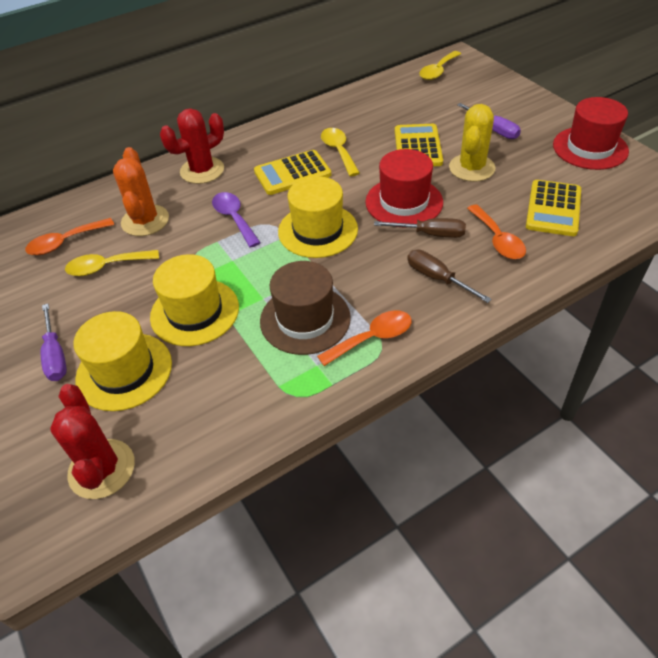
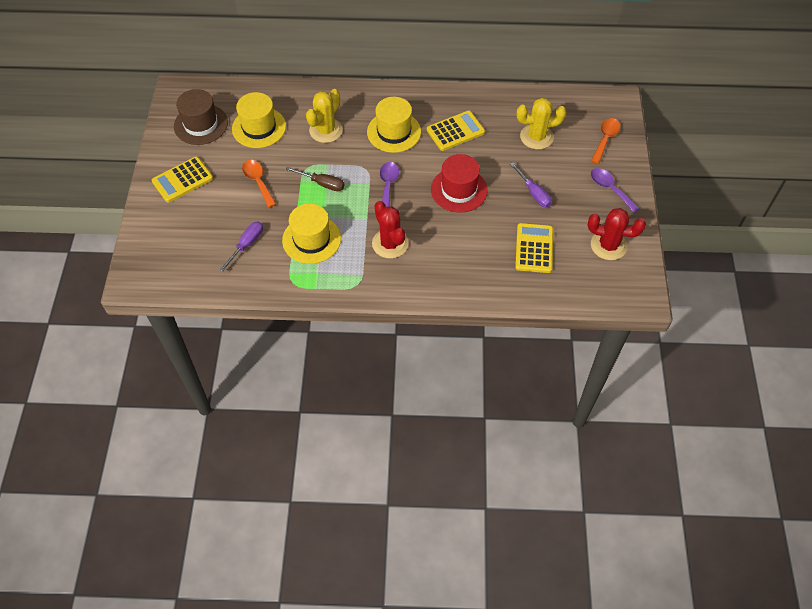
brown screwdriver: 2 -> 1
orange cactus: 1 -> 0
orange spoon: 3 -> 2
purple spoon: 1 -> 2
red hat: 2 -> 1
yellow cactus: 1 -> 2
yellow spoon: 3 -> 0

